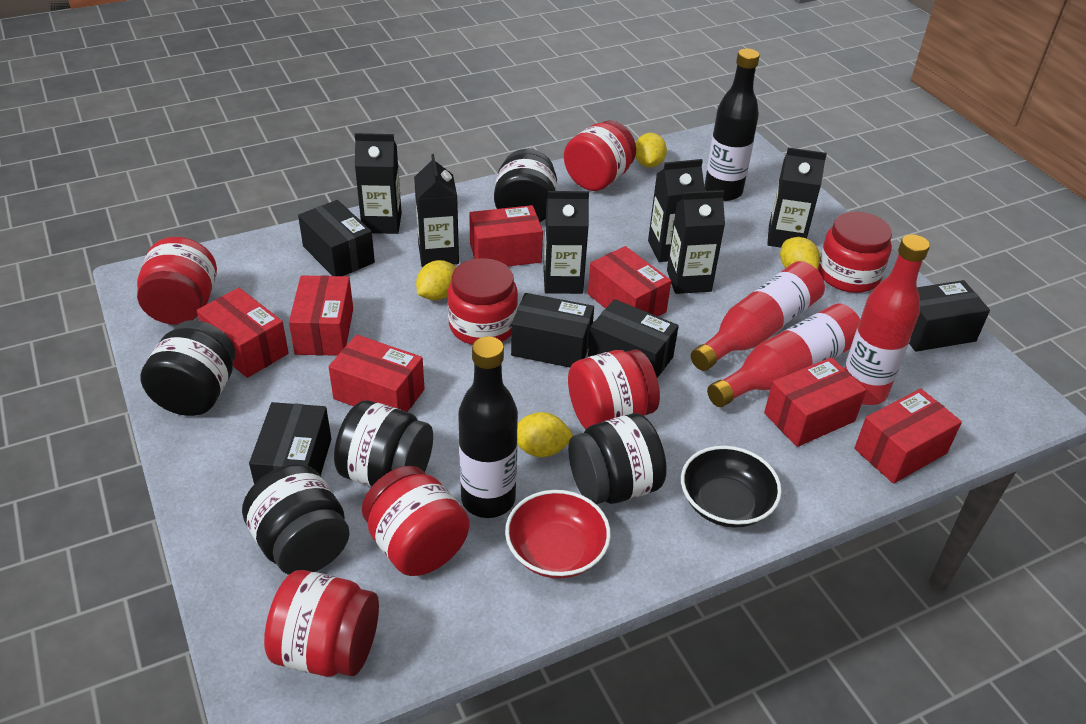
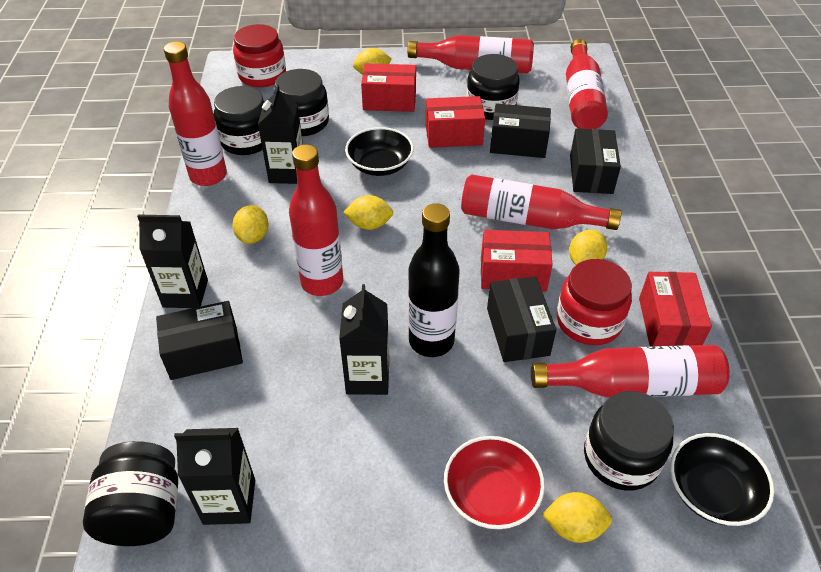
black bottle: 2 -> 1
black bowl: 1 -> 2
black box: 5 -> 4
black carton: 6 -> 4
red bottle: 3 -> 6
red box: 7 -> 4
red jar: 7 -> 2
yellow lemon: 4 -> 5

